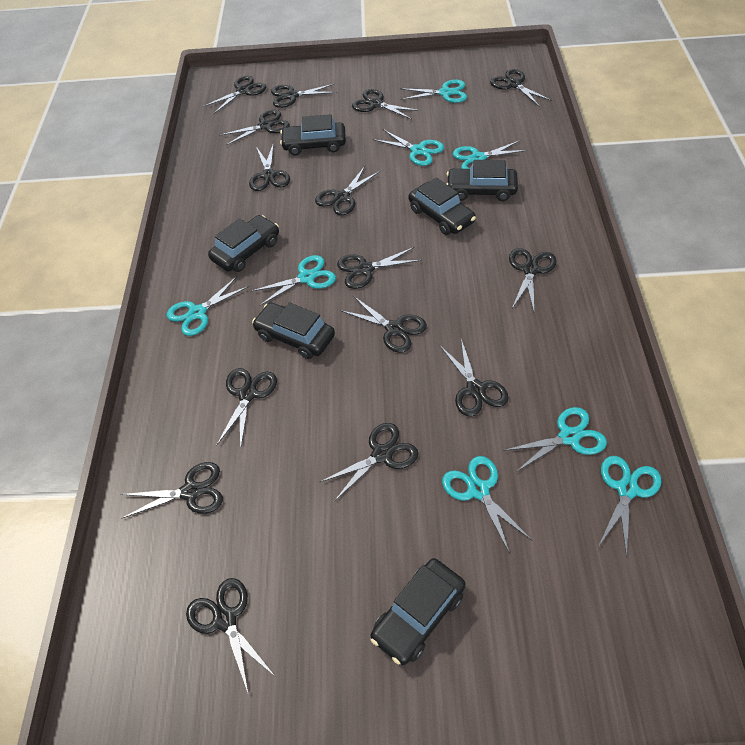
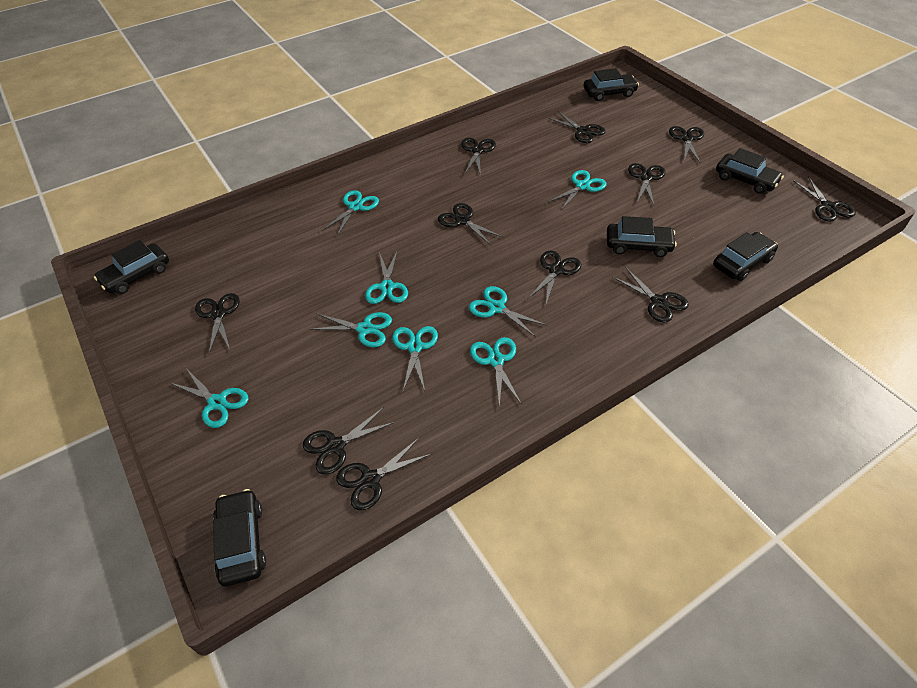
black scissors: 15 -> 11

